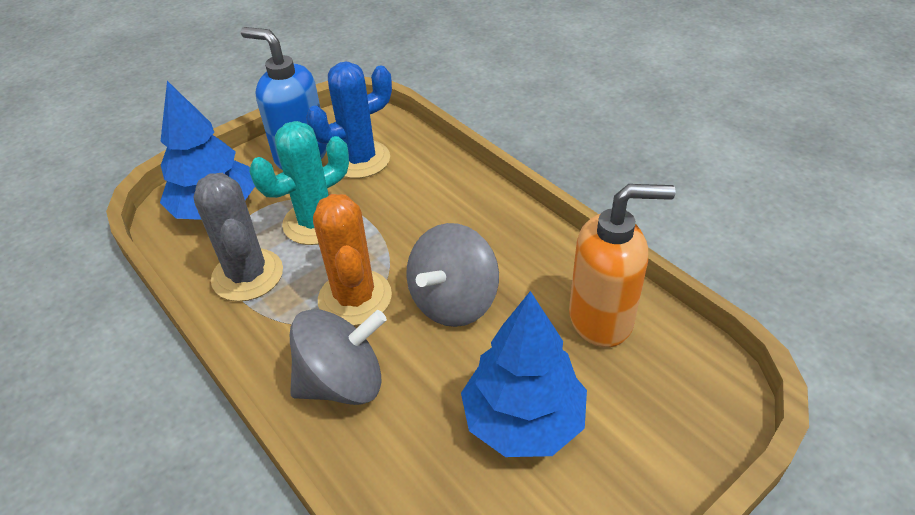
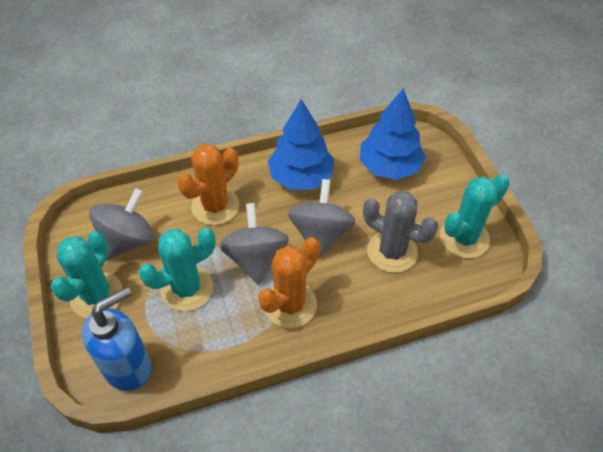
blue cactus: 1 -> 0
grey spinning top: 2 -> 3
orange cactus: 1 -> 2
orange soap dispenser: 1 -> 0
turquoise cactus: 1 -> 3

